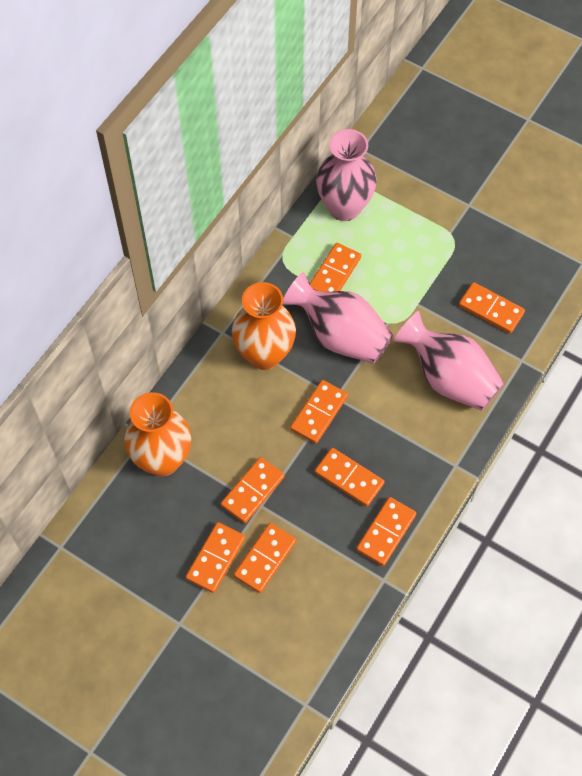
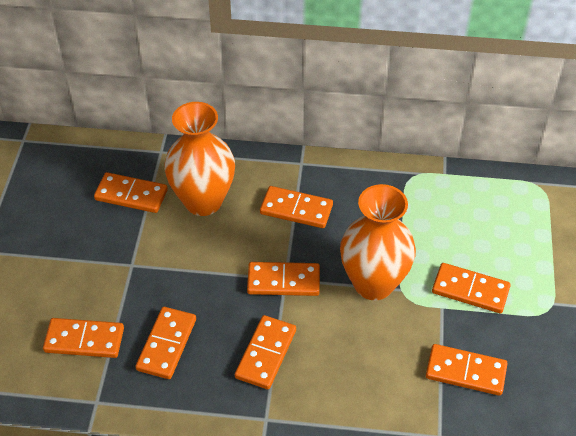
pink vase: 3 -> 0

